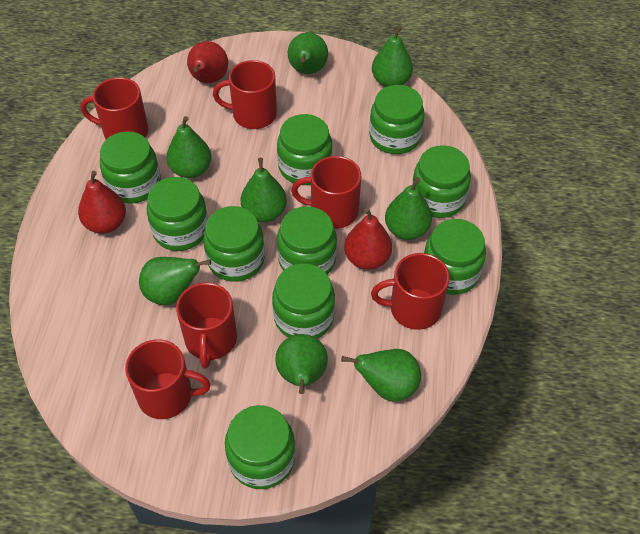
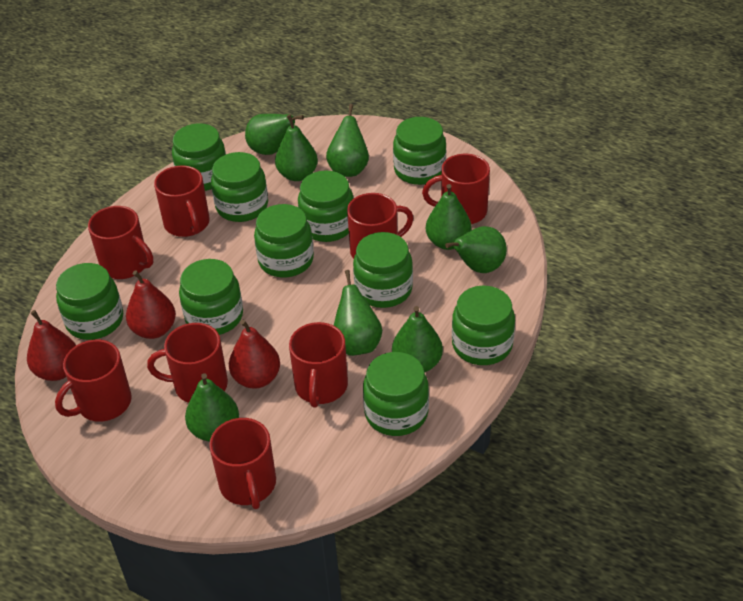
red mug: 6 -> 8

